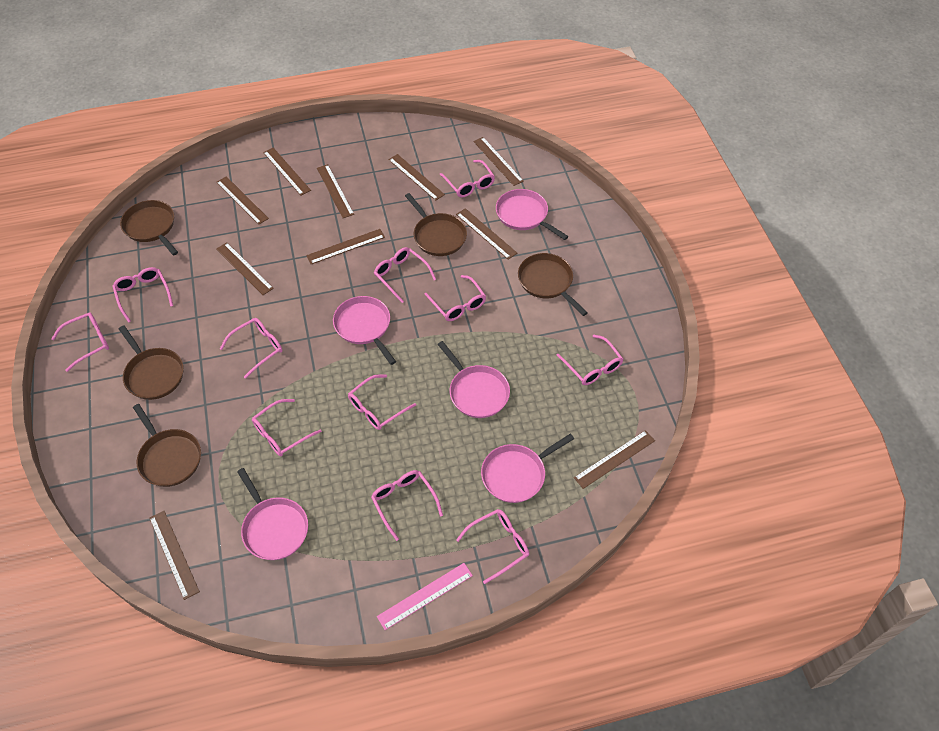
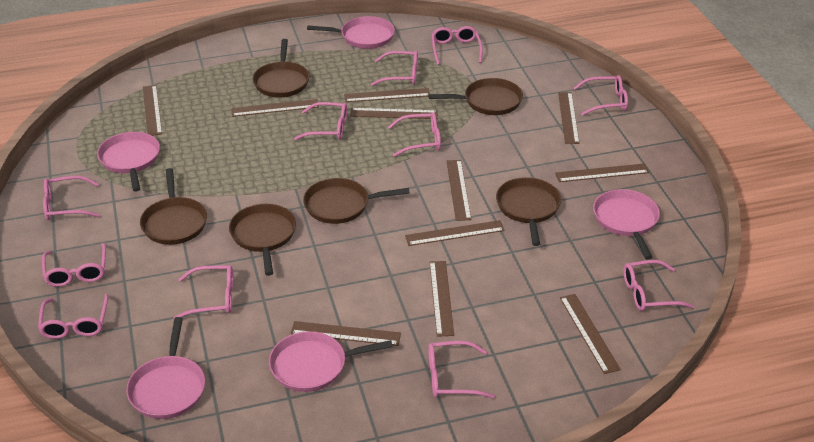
brown pan: 5 -> 6
brown ruler: 10 -> 11
pink ruler: 1 -> 0

